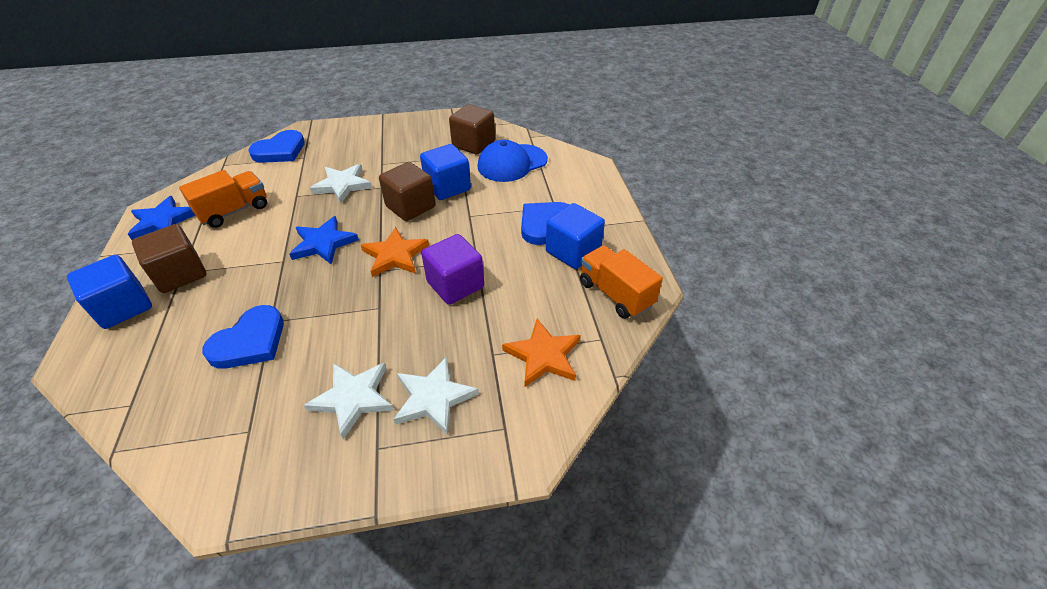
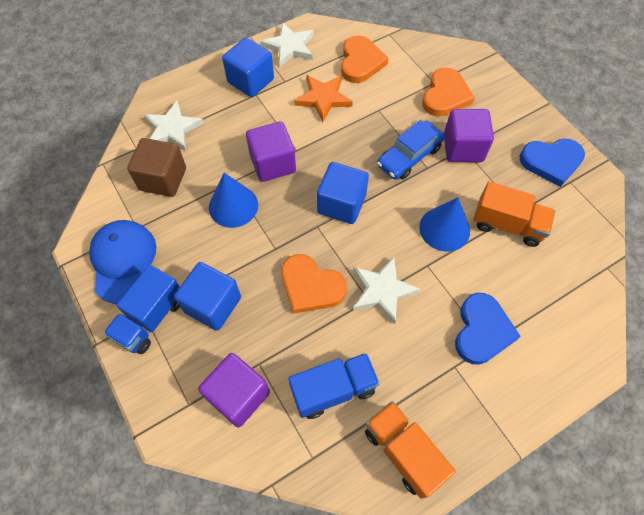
blue car: 0 -> 1
blue cone: 0 -> 2
blue heart: 3 -> 2
blue star: 2 -> 0
blue truck: 0 -> 2
brown cube: 3 -> 1
orange heart: 0 -> 3
orange star: 2 -> 1
purple cube: 1 -> 3

